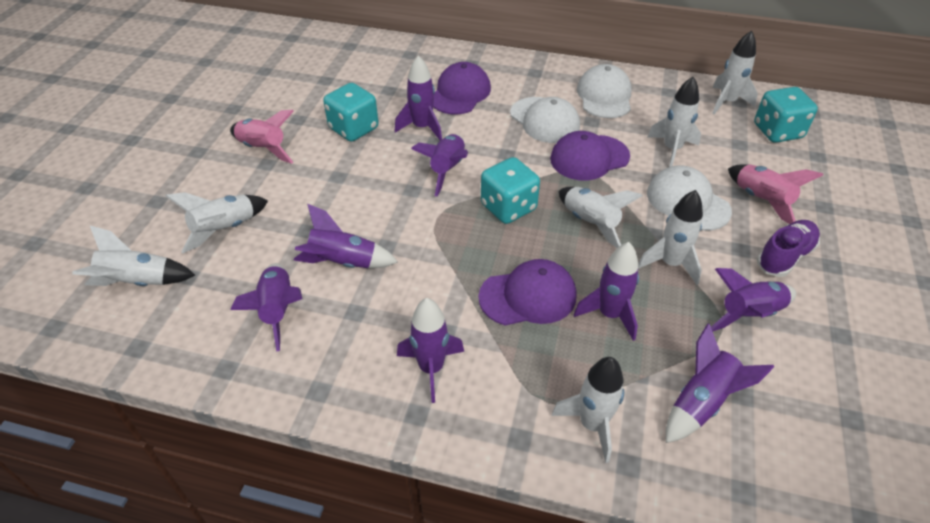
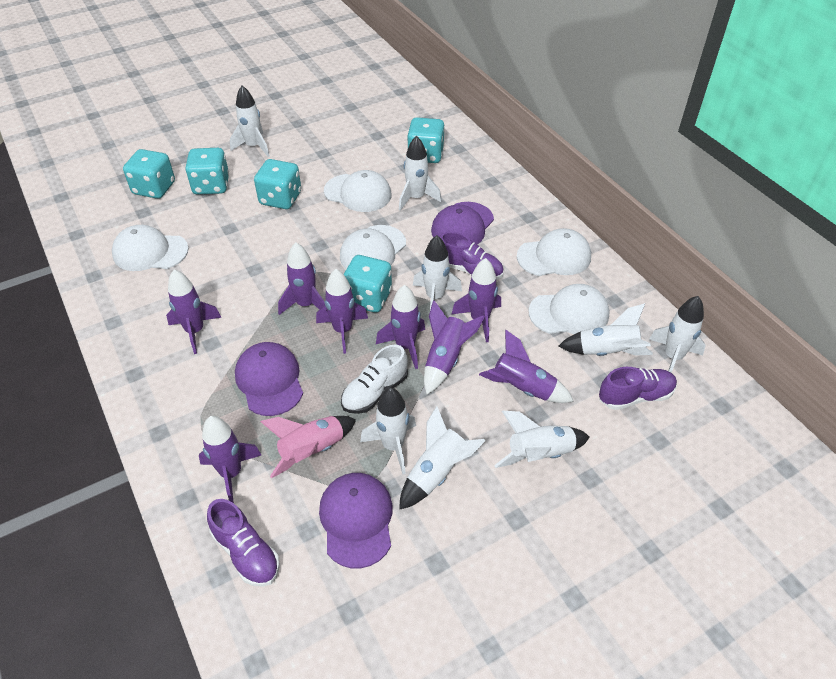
pink rocket: 2 -> 1
purple shoe: 1 -> 3
turquoise dice: 3 -> 5
white cap: 3 -> 5
white rocket: 7 -> 8
white shoe: 0 -> 1

